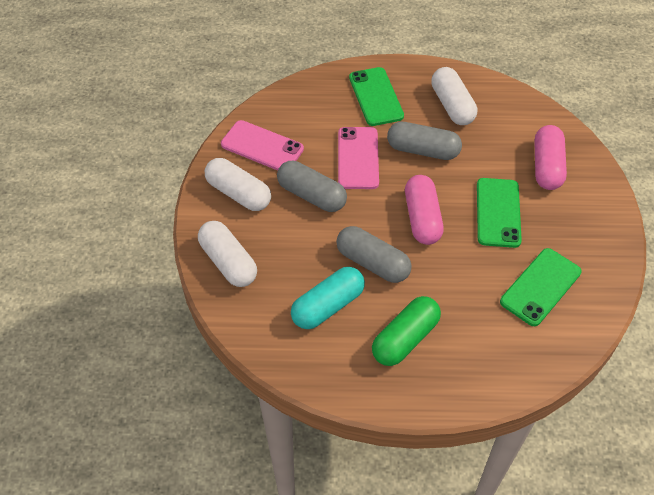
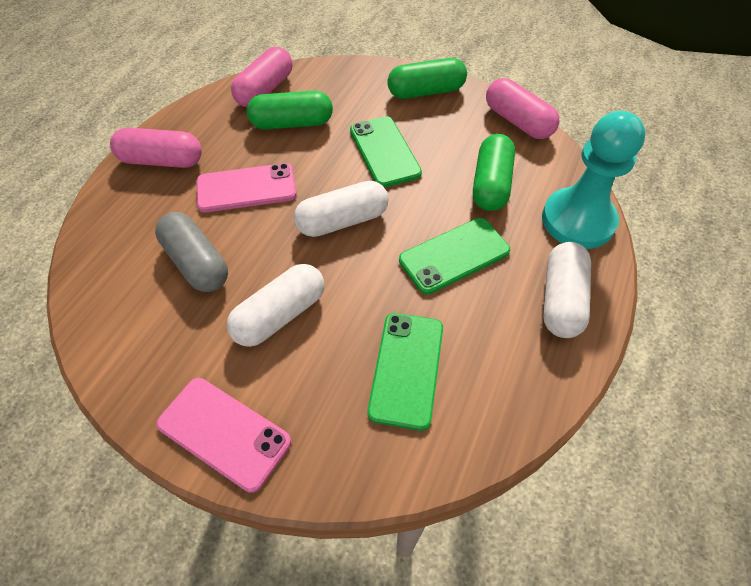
green capsule: 1 -> 3
grey capsule: 3 -> 1
pink capsule: 2 -> 3
turquoise capsule: 1 -> 0
turquoise pawn: 0 -> 1

